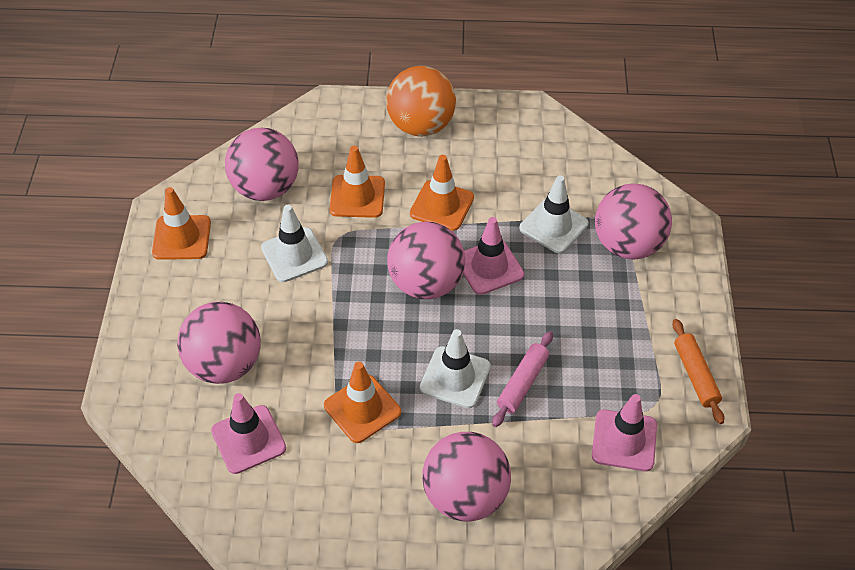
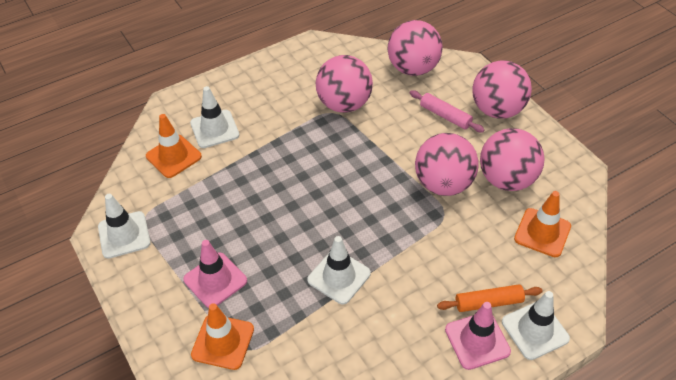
orange ball: 1 -> 0
orange traffic cone: 4 -> 3
pink traffic cone: 3 -> 2
white traffic cone: 3 -> 4

